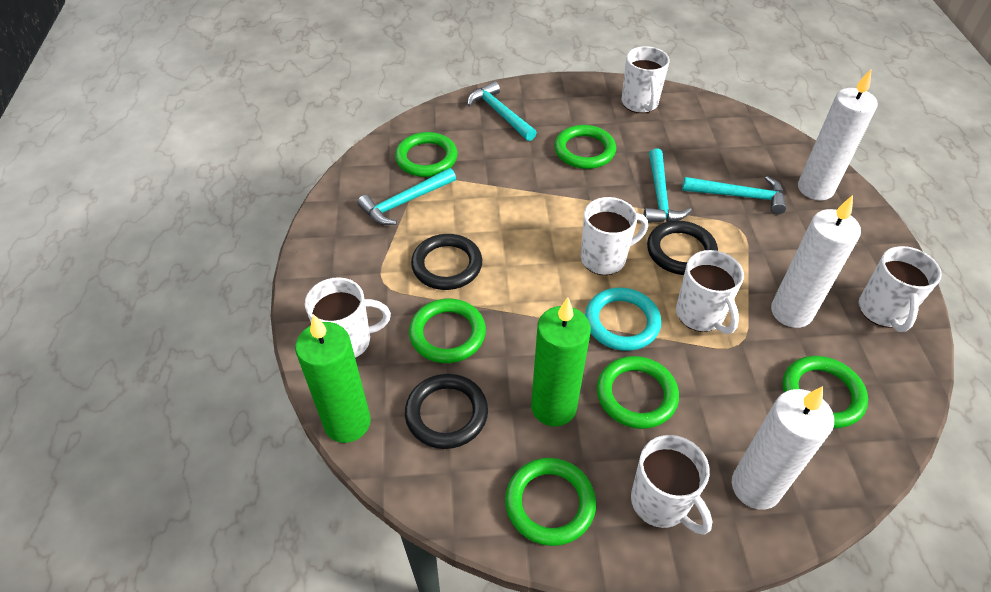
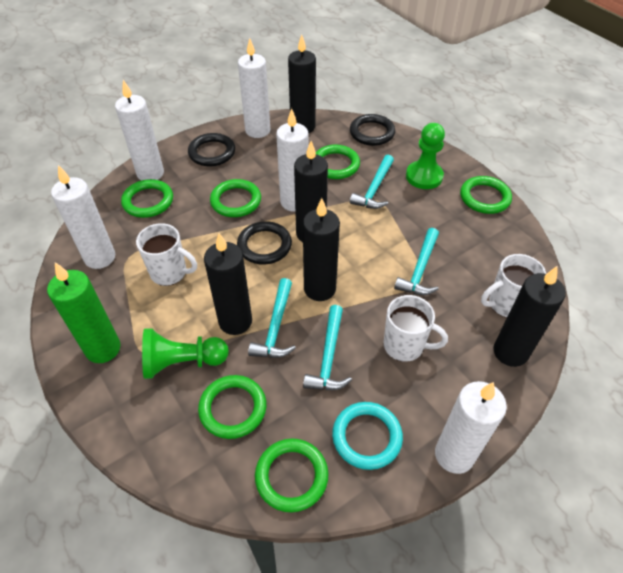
black candle: 0 -> 5
green candle: 2 -> 1
green pawn: 0 -> 2
white candle: 3 -> 5
white mug: 6 -> 3

